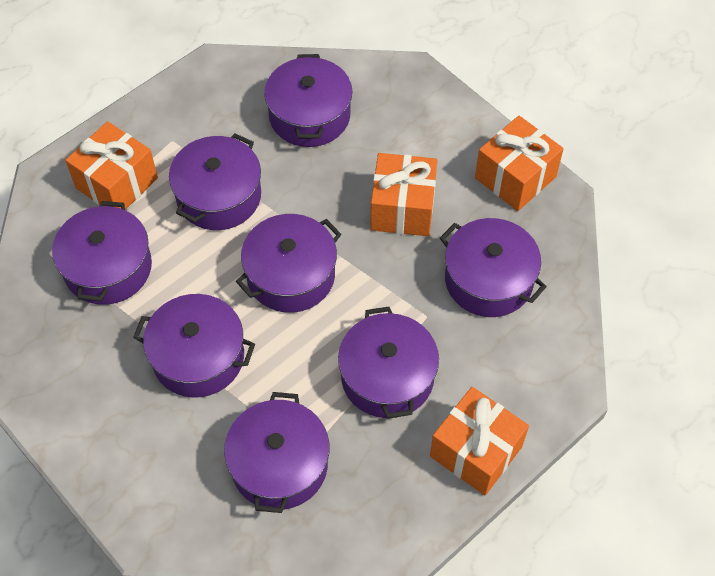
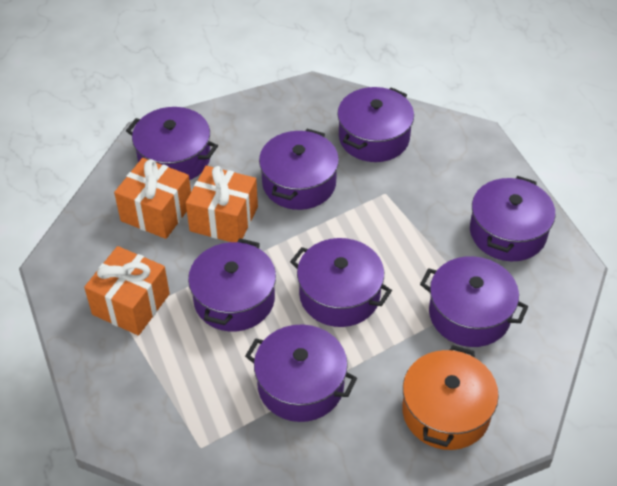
orange gift: 4 -> 3
orange pot: 0 -> 1

